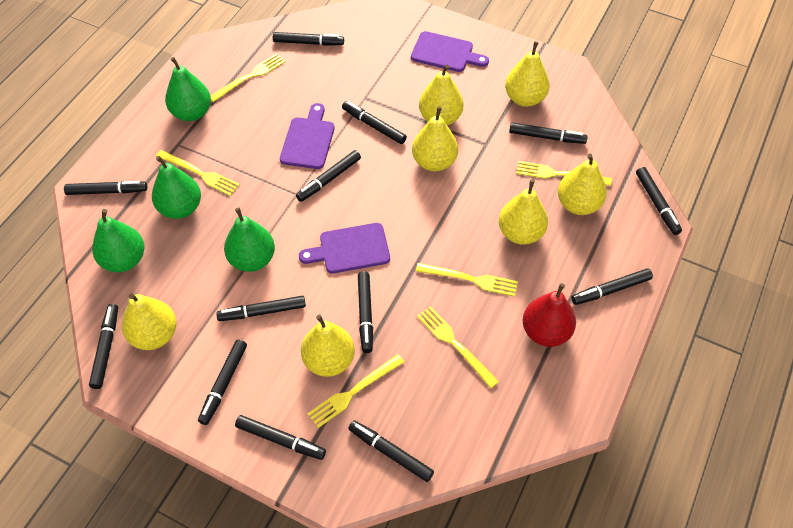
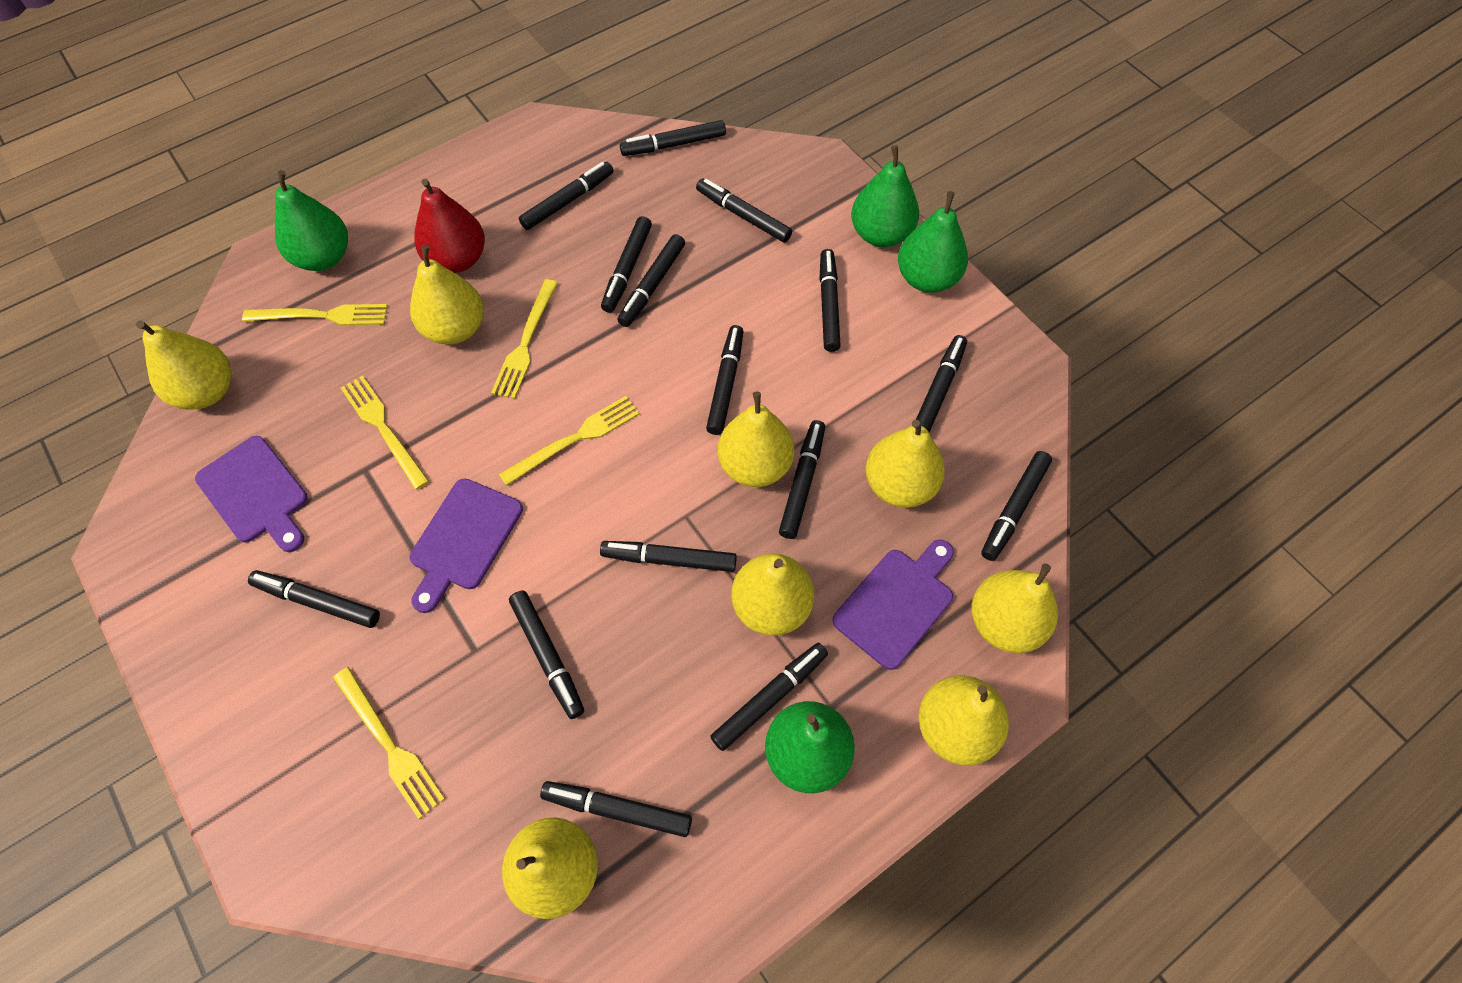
black marker: 13 -> 15
yellow fork: 6 -> 5
yellow pear: 7 -> 8

